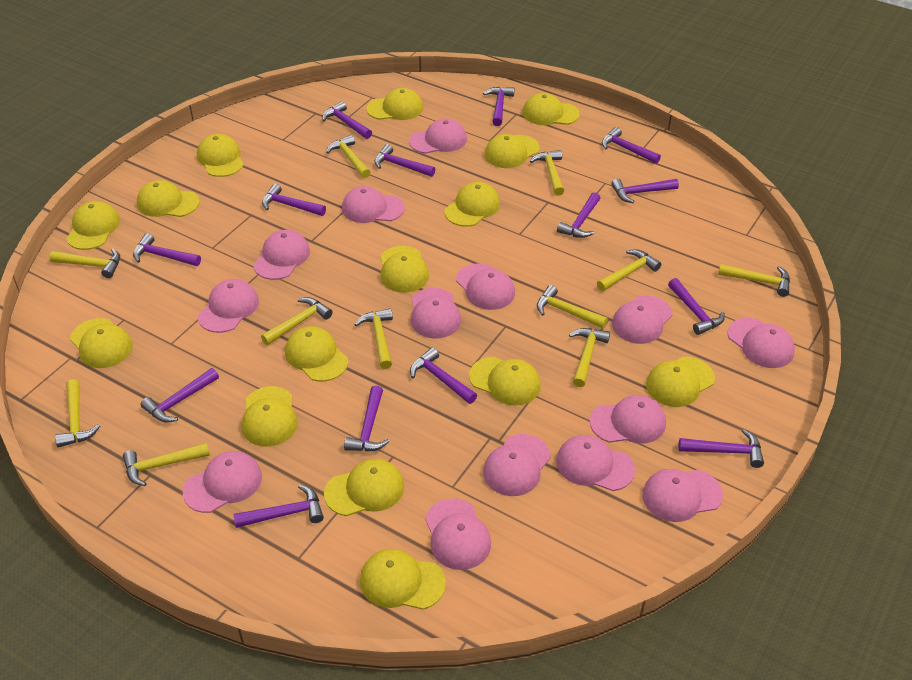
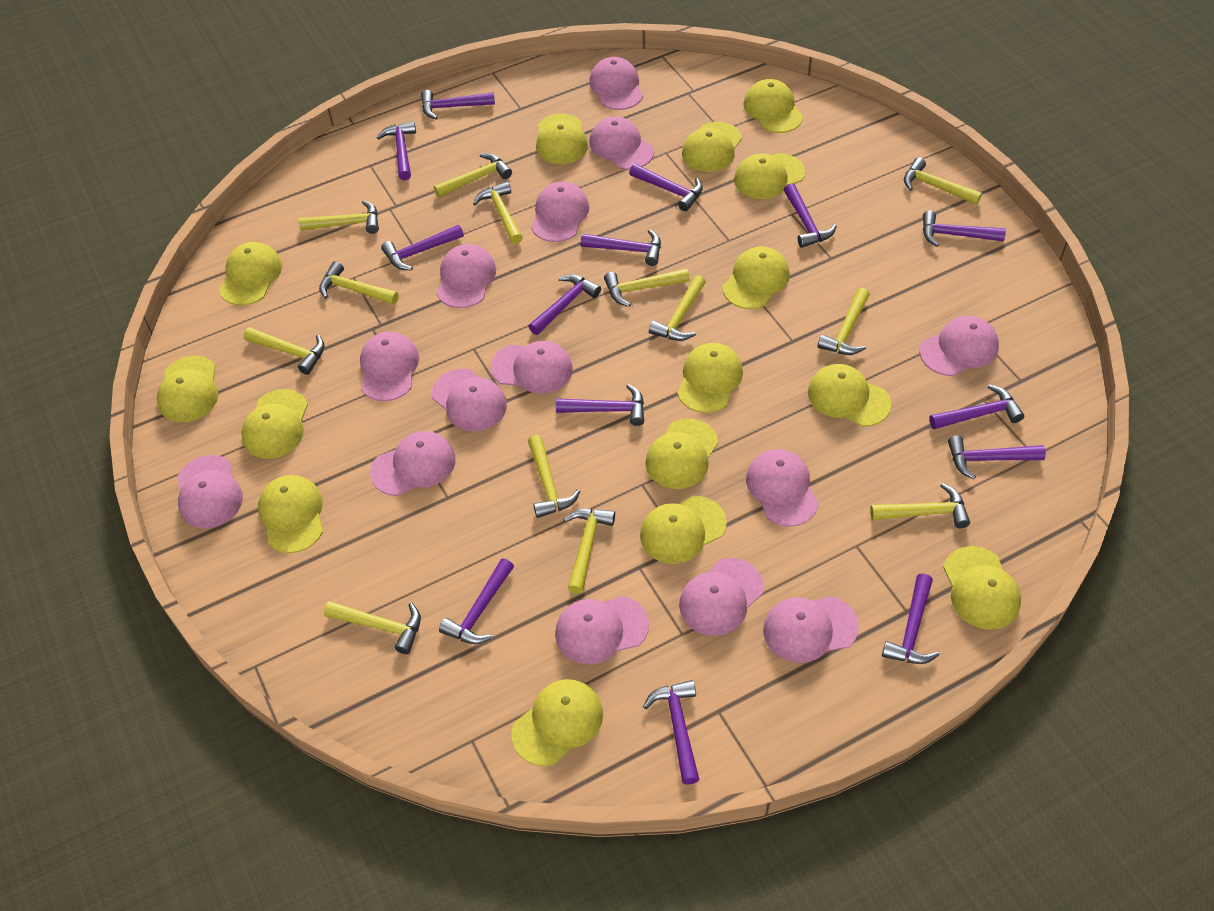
yellow hammer: 11 -> 13

